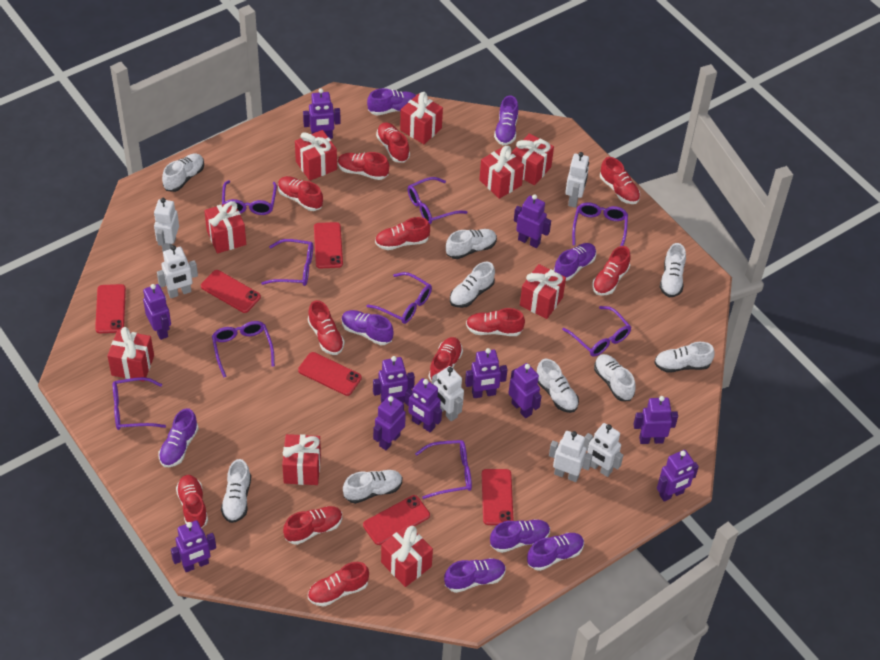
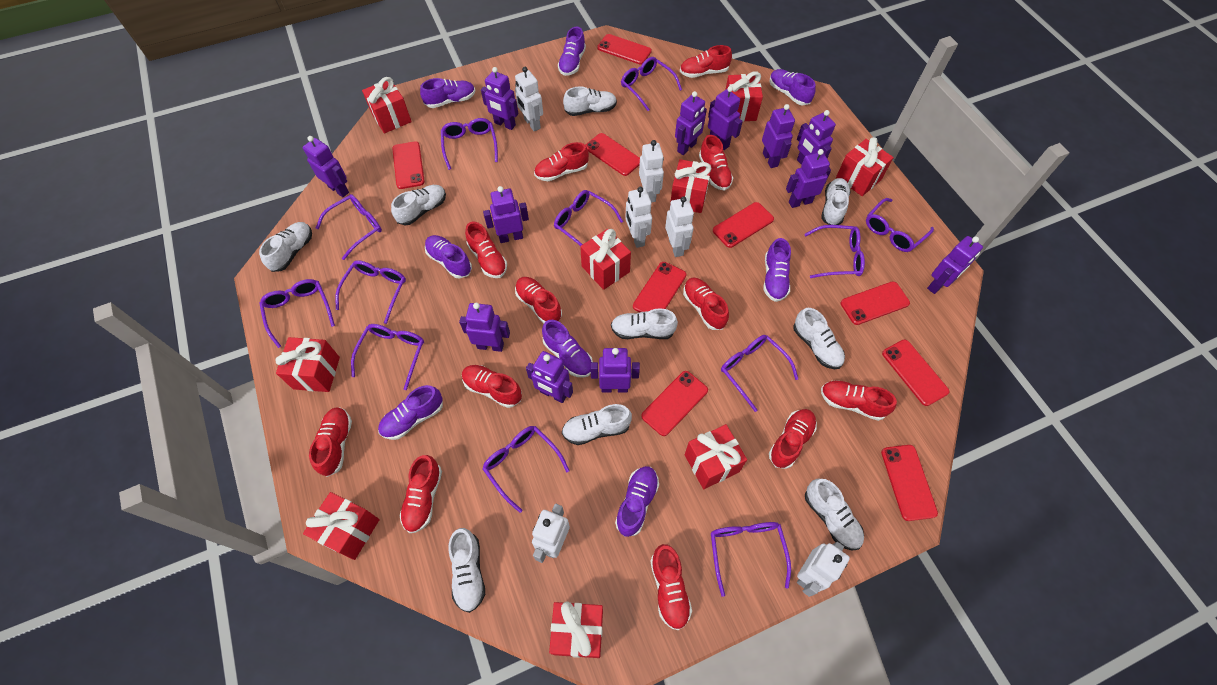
purple glasses: 9 -> 12
purple robot: 11 -> 12
red phone: 6 -> 9

